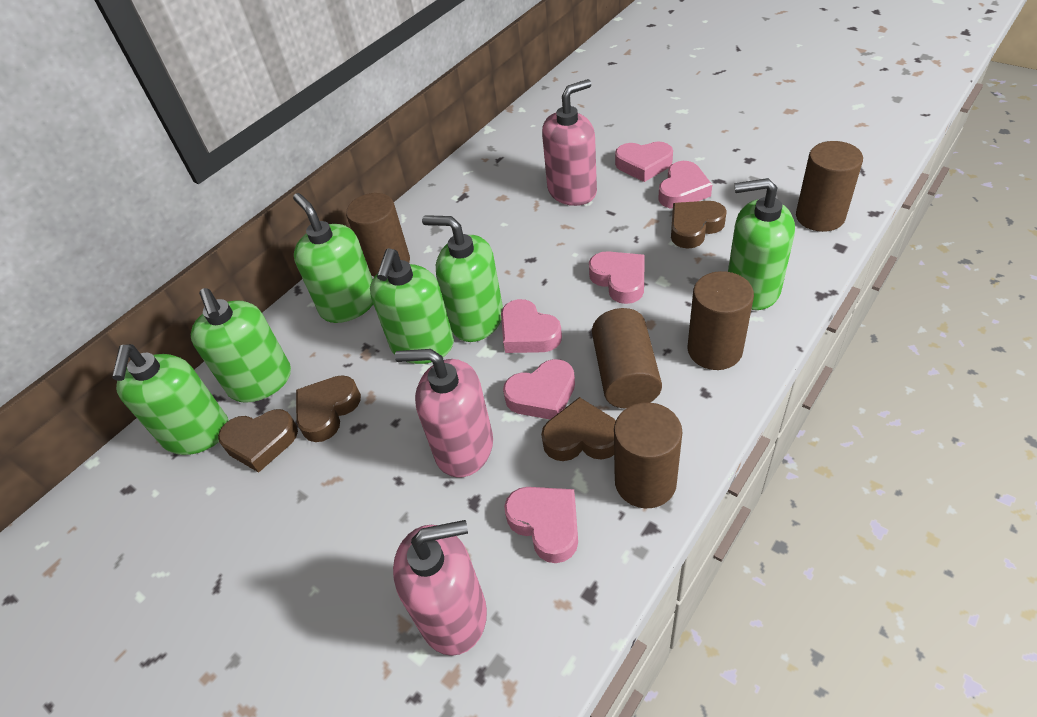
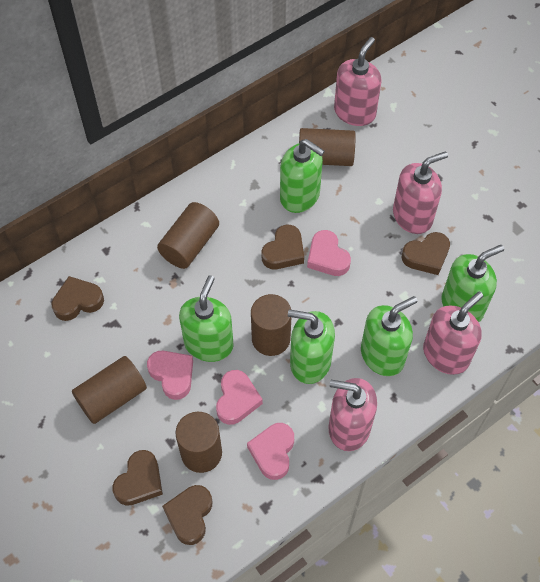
brown heart: 4 -> 5
green soap dispenser: 6 -> 5
pink heart: 6 -> 4
pink soap dispenser: 3 -> 4

